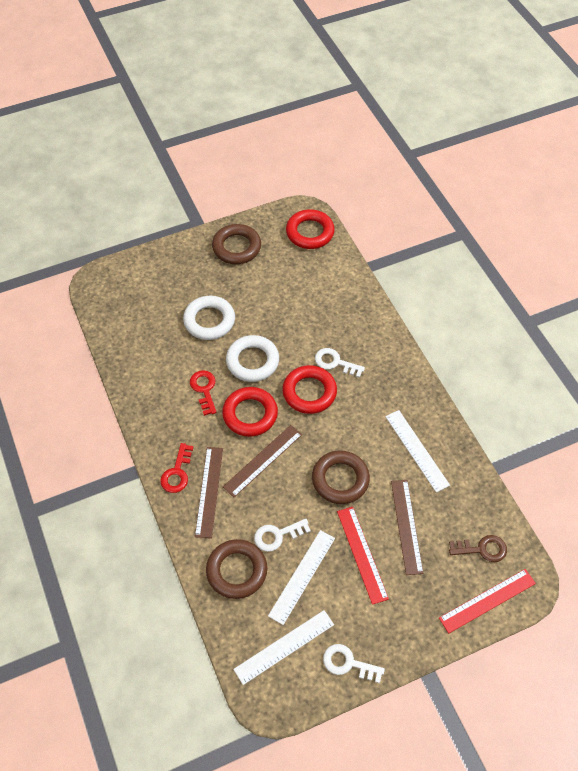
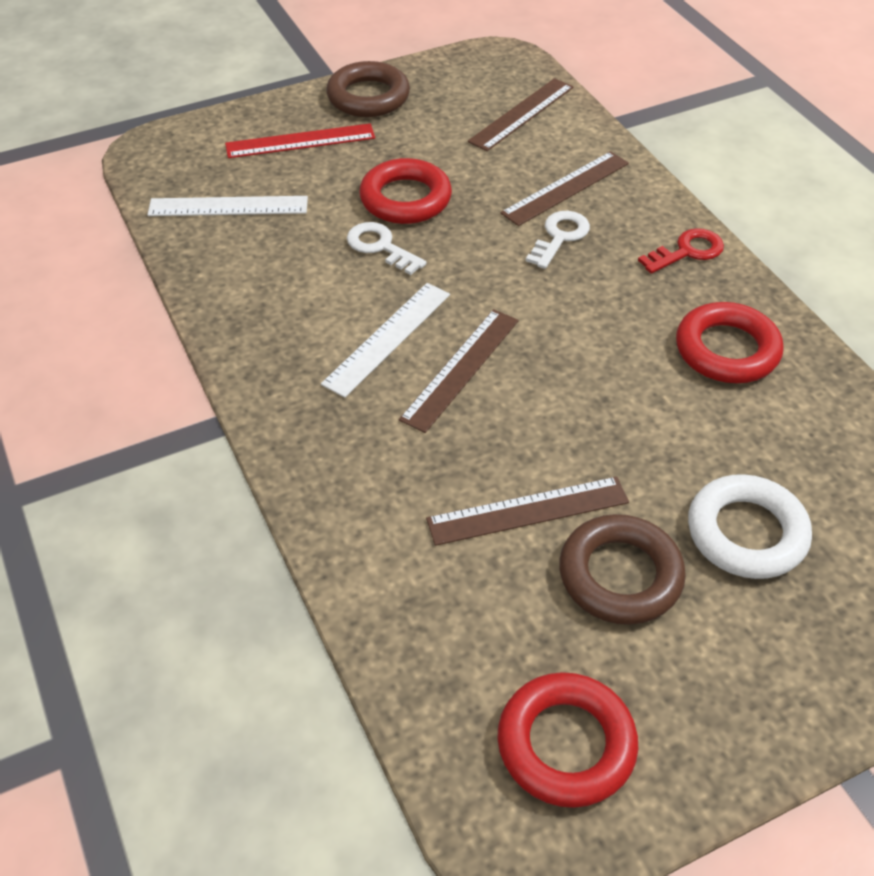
brown key: 1 -> 0
brown ring: 3 -> 2
brown ruler: 3 -> 4
red key: 2 -> 1
red ruler: 2 -> 1
white key: 3 -> 2
white ring: 2 -> 1
white ruler: 3 -> 2

